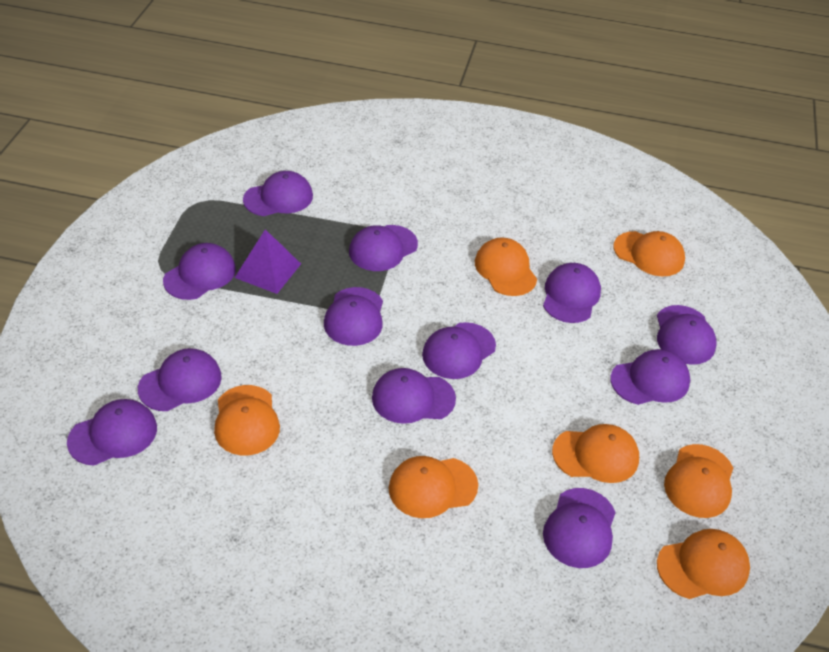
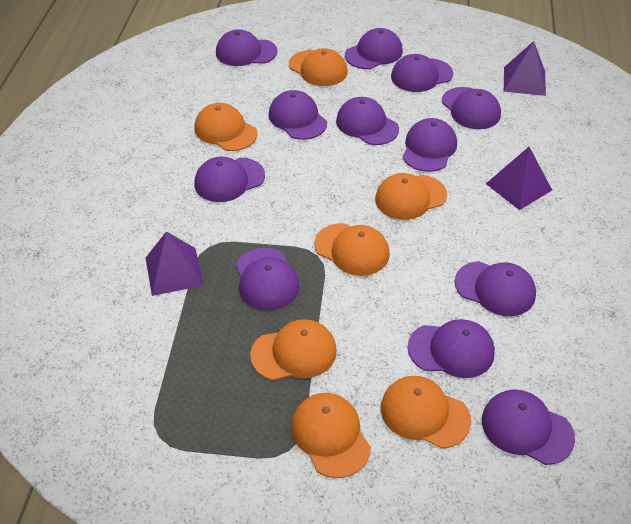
purple pyramid: 1 -> 3

